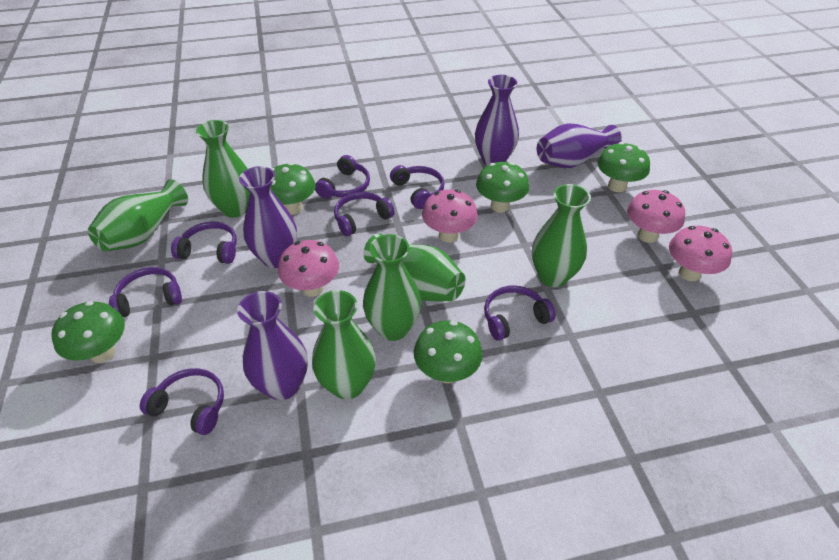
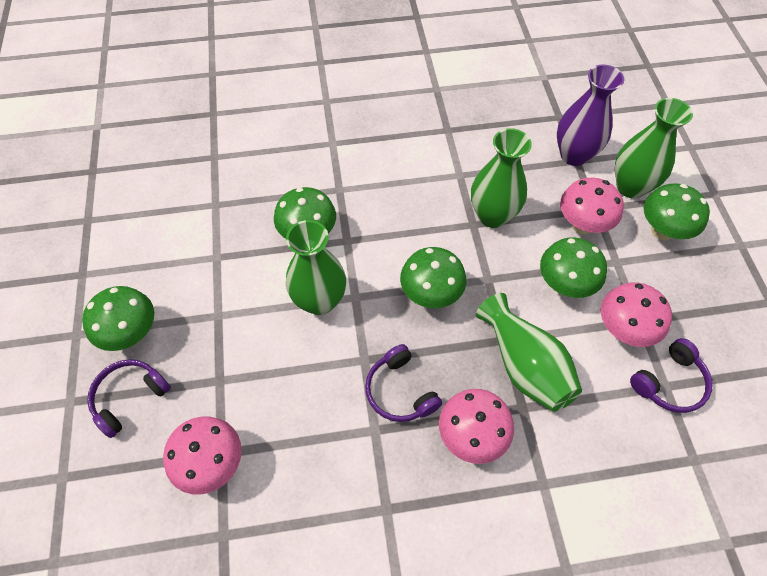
green vase: 6 -> 4
purple headphones: 7 -> 3
purple vase: 4 -> 1

